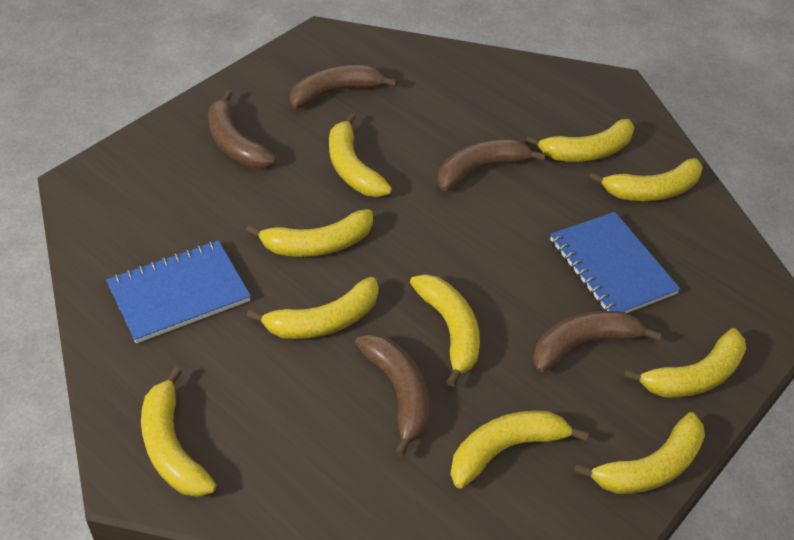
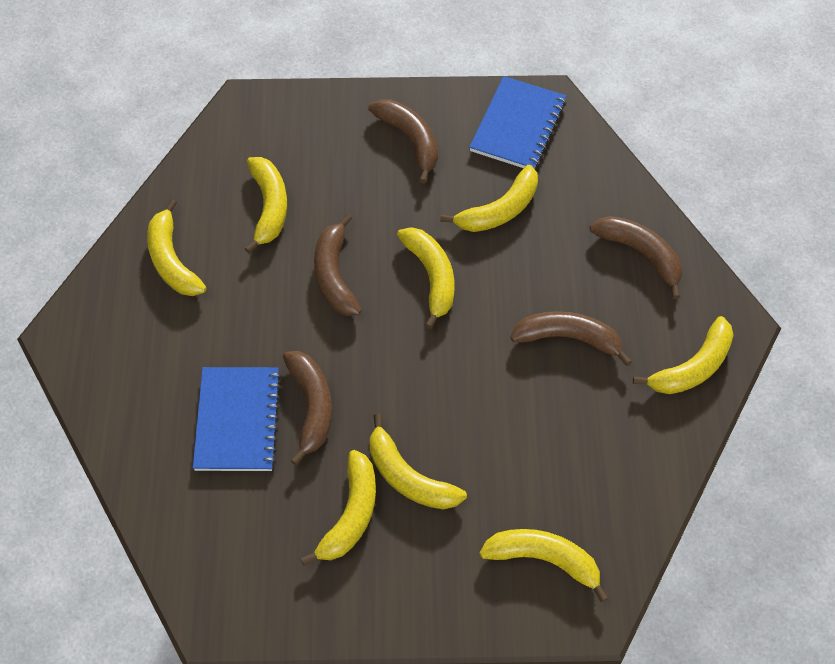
yellow banana: 10 -> 8

